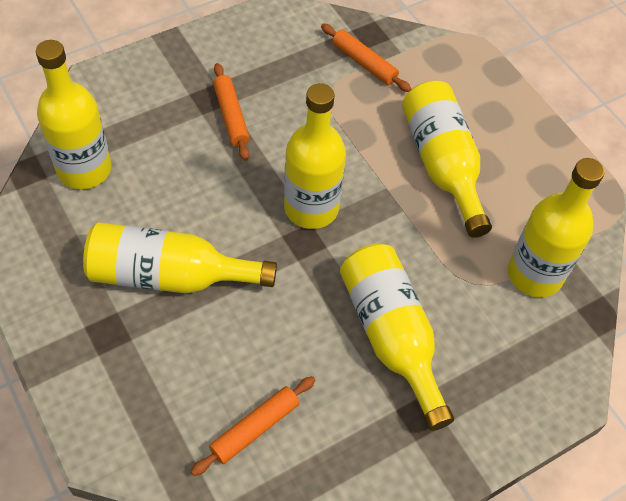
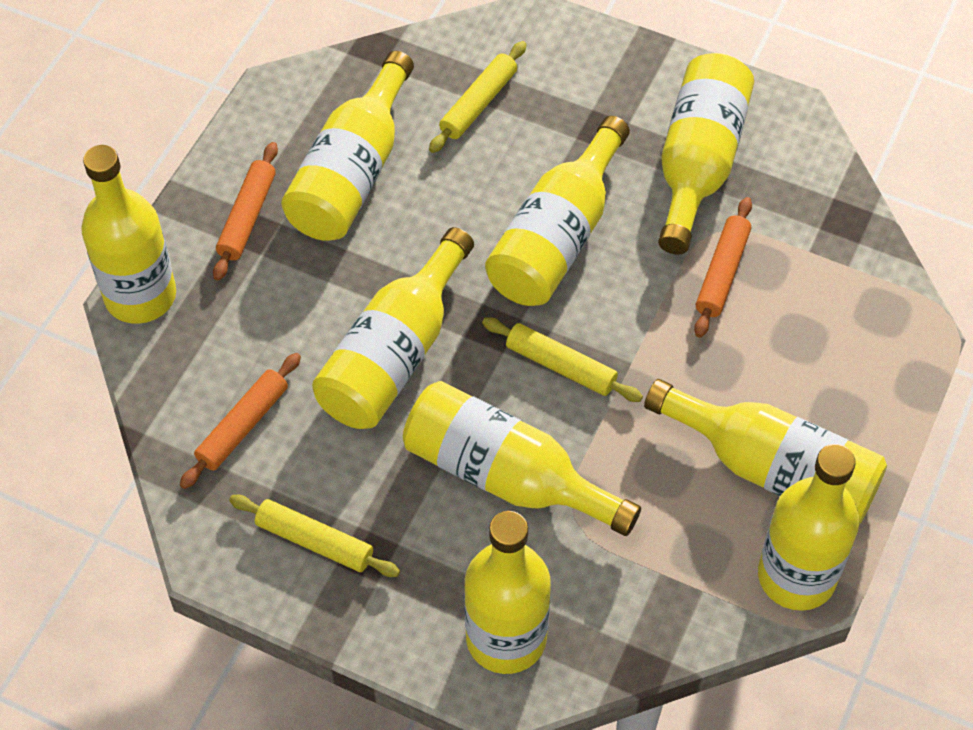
yellow bottle: 6 -> 9
yellow rolling pin: 0 -> 3

